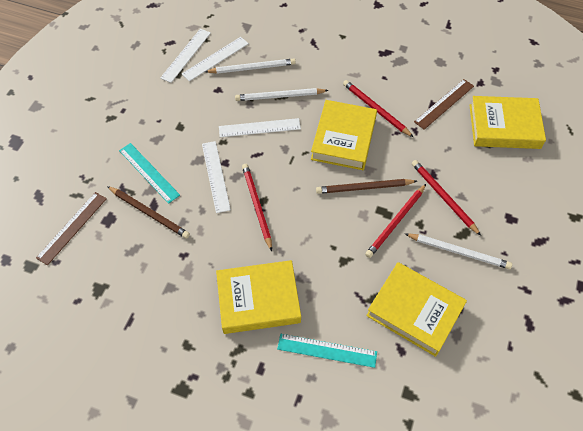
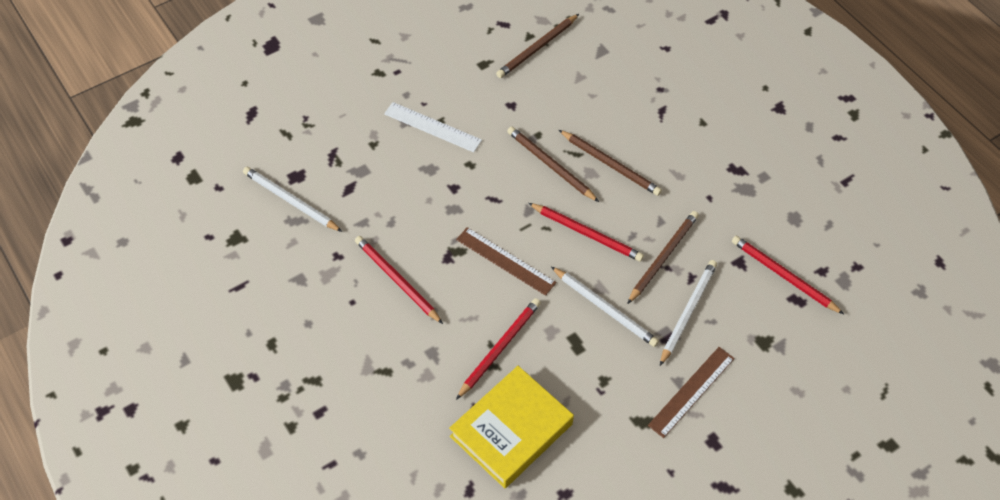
brown pencil: 2 -> 4
turquoise ruler: 2 -> 0
white ruler: 4 -> 1
yellow book: 4 -> 1

